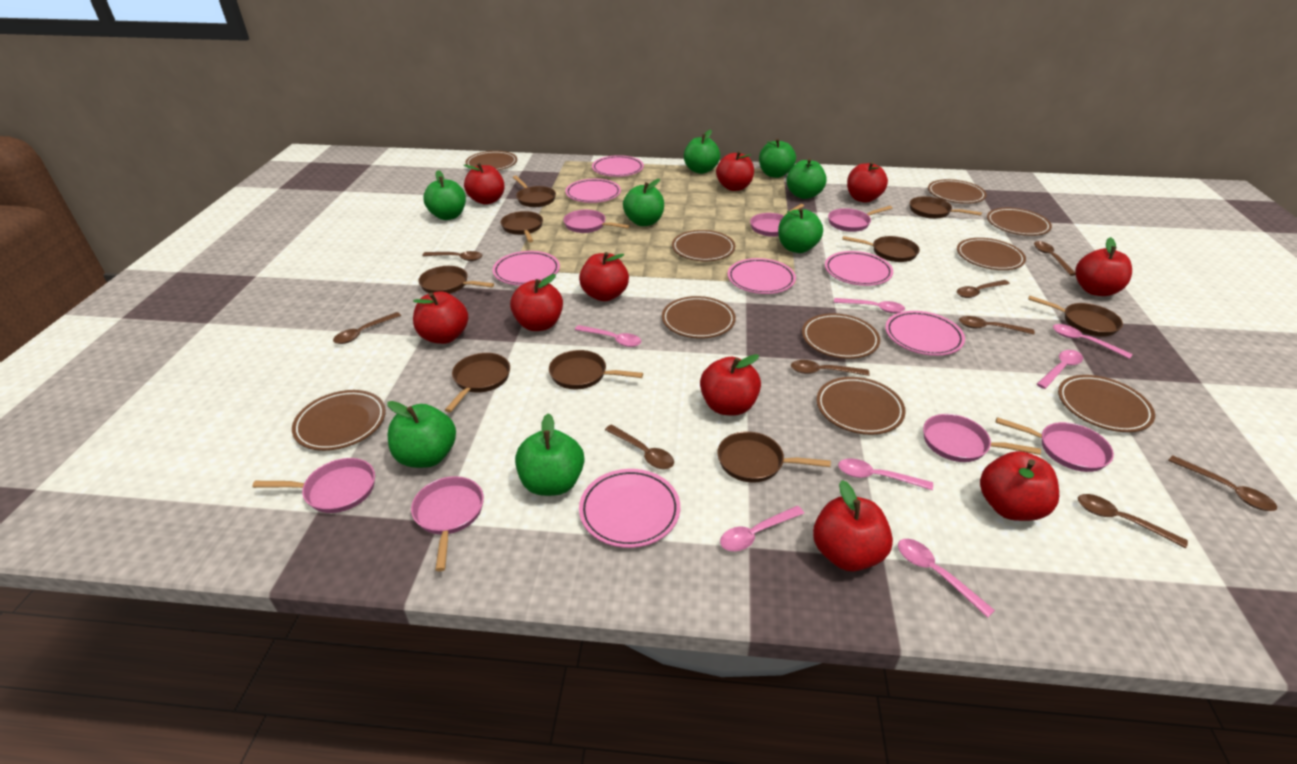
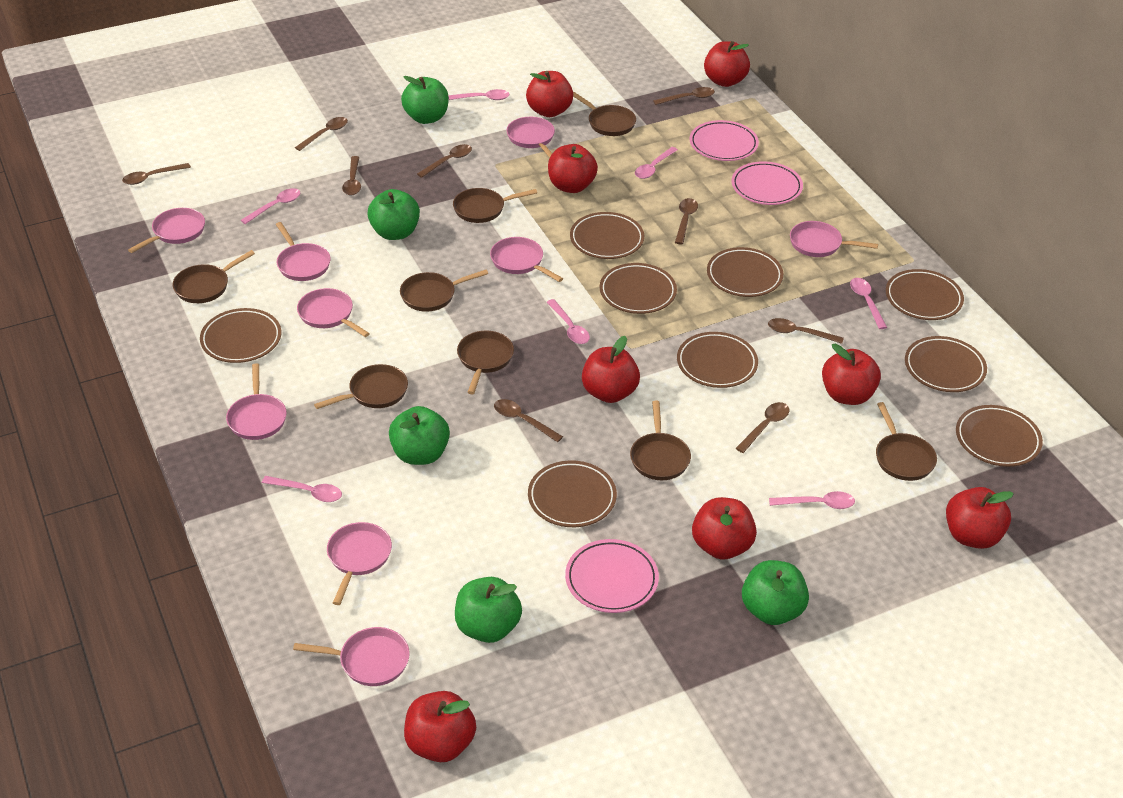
brown pan: 9 -> 8
brown plate: 10 -> 9
green apple: 8 -> 5
pink pan: 7 -> 9
pink plate: 7 -> 3
red apple: 10 -> 8

